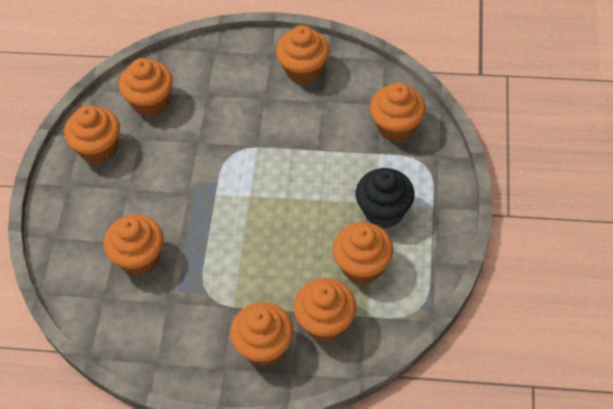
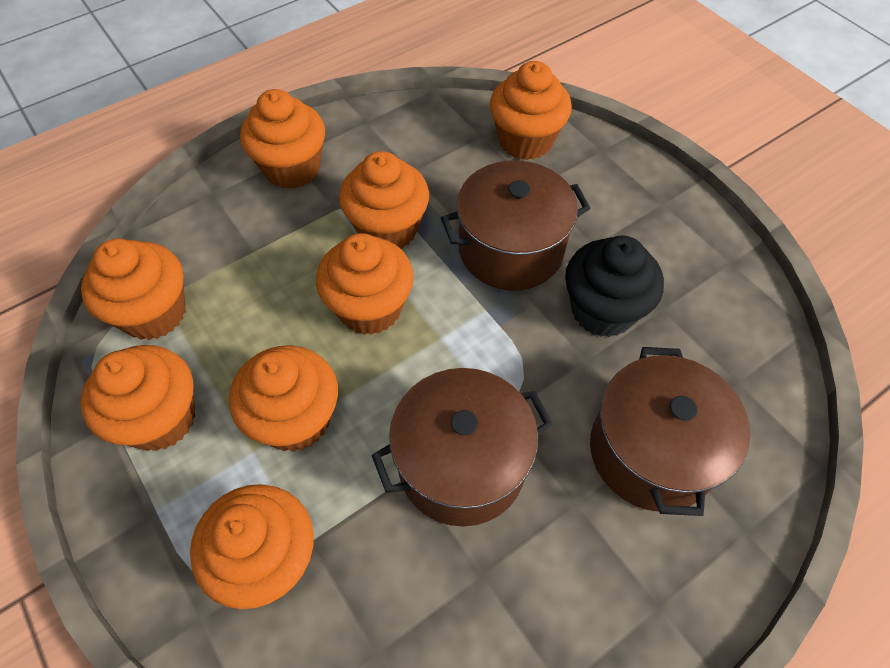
brown pot: 0 -> 3

